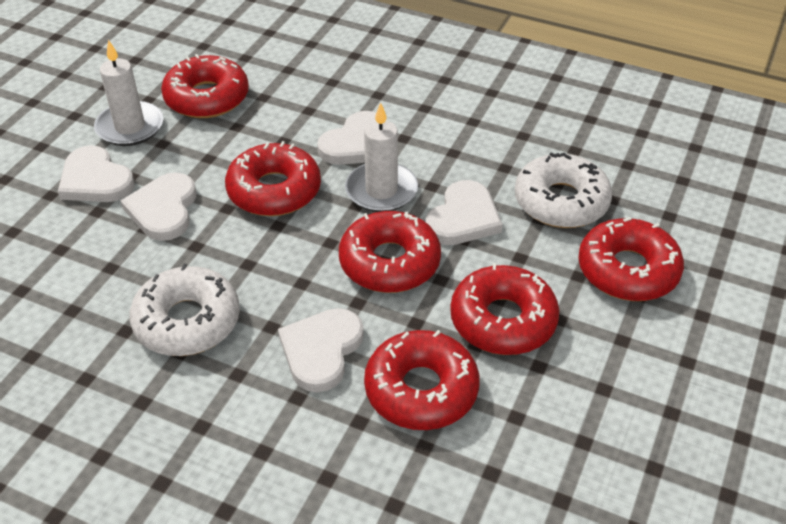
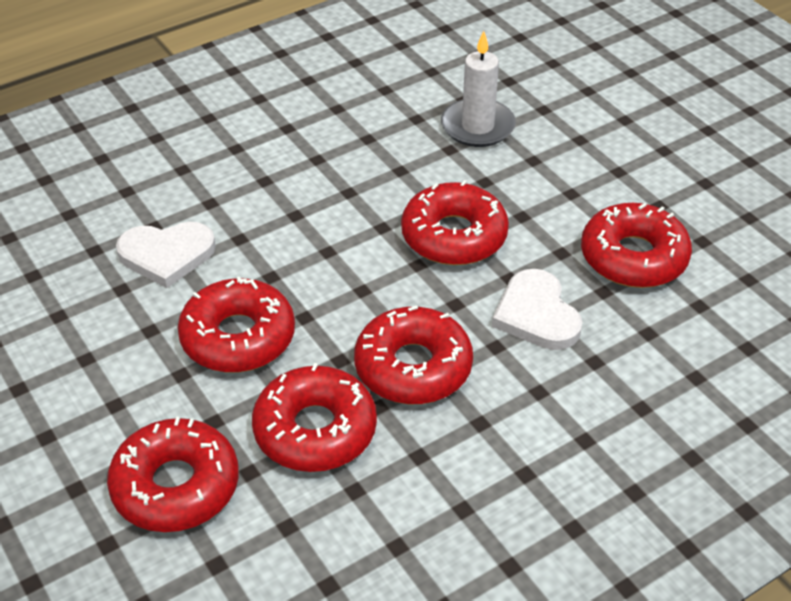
white candle: 2 -> 1
white donut: 2 -> 0
white heart: 5 -> 2

